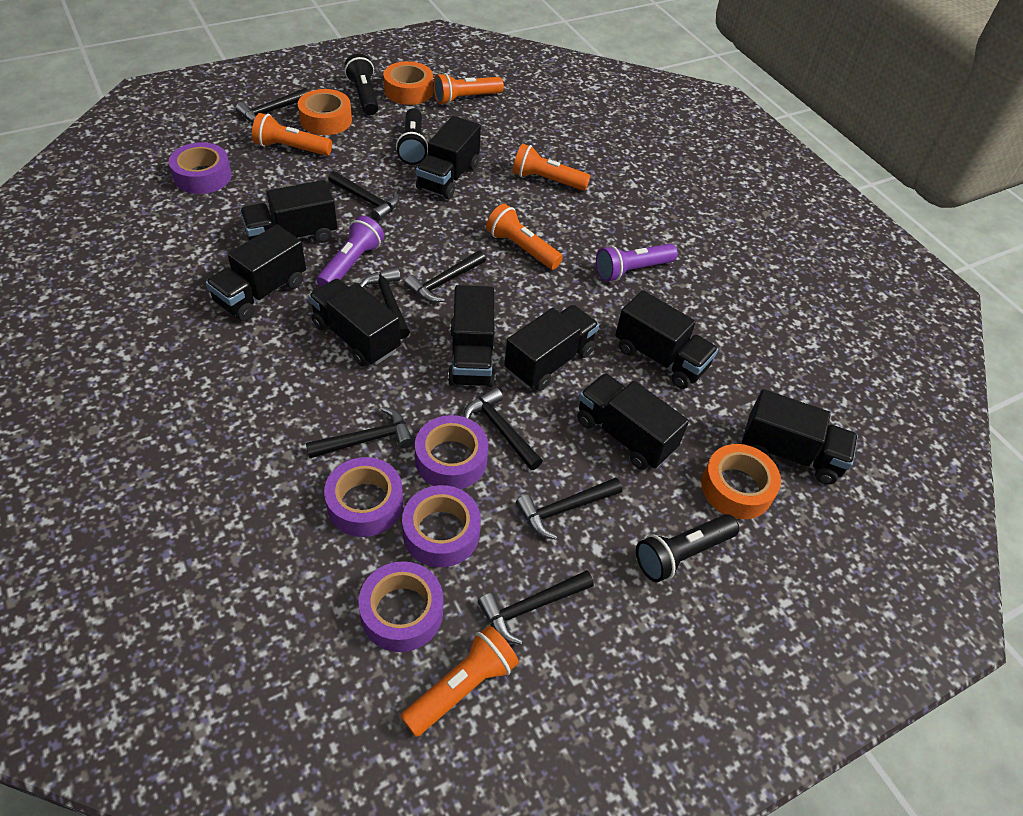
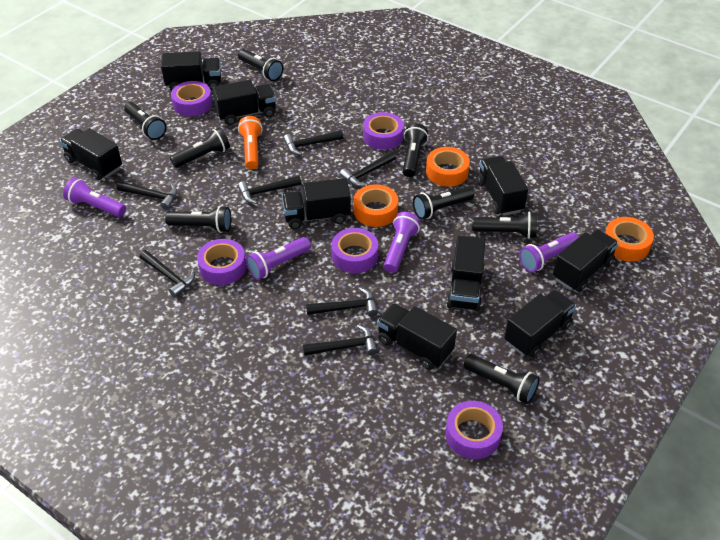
black flashlight: 3 -> 8
black hammer: 8 -> 7
orange flashlight: 5 -> 1
purple flashlight: 2 -> 4

